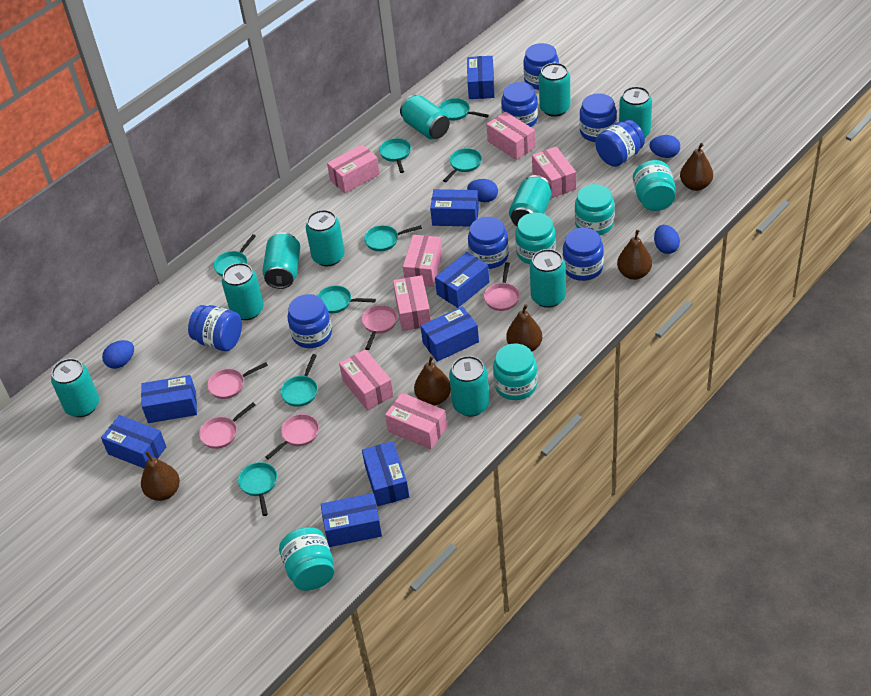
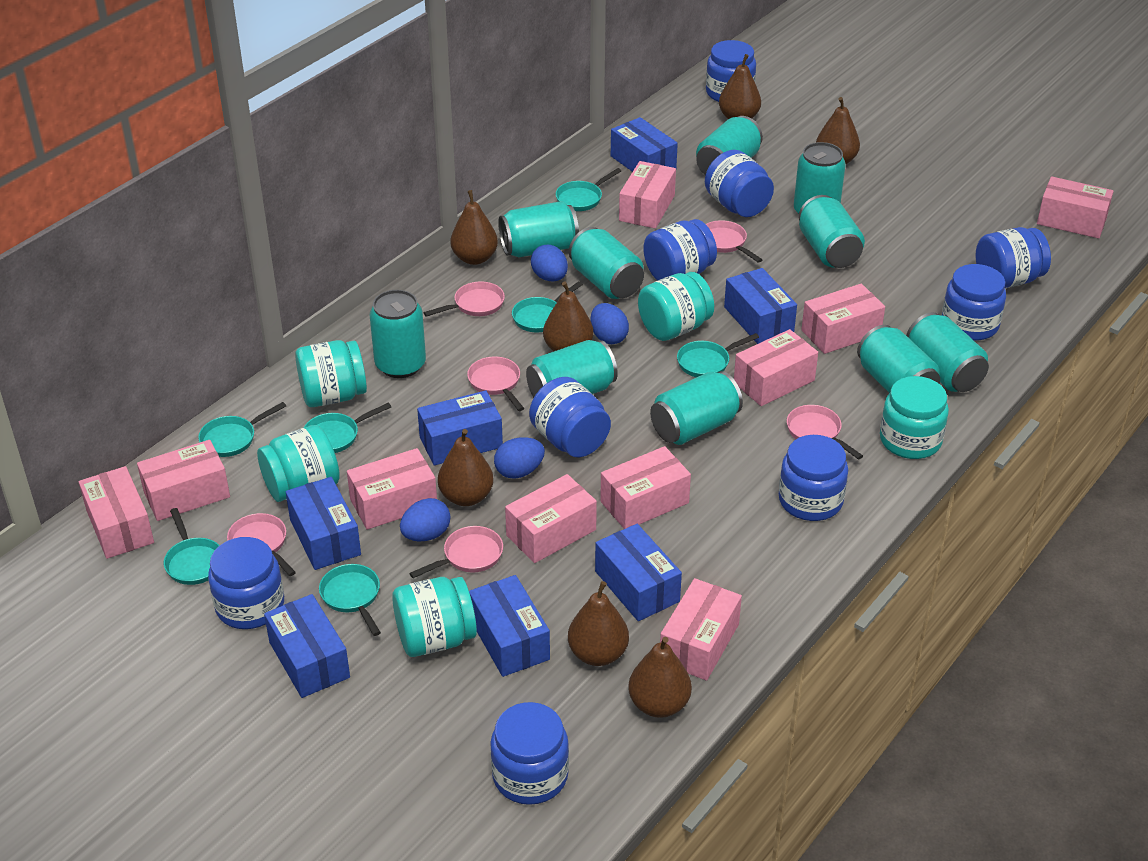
blue box: 8 -> 7
blue jar: 8 -> 9
brown pear: 5 -> 7
pink box: 7 -> 10
pink pan: 5 -> 6
turquoise pan: 8 -> 7

